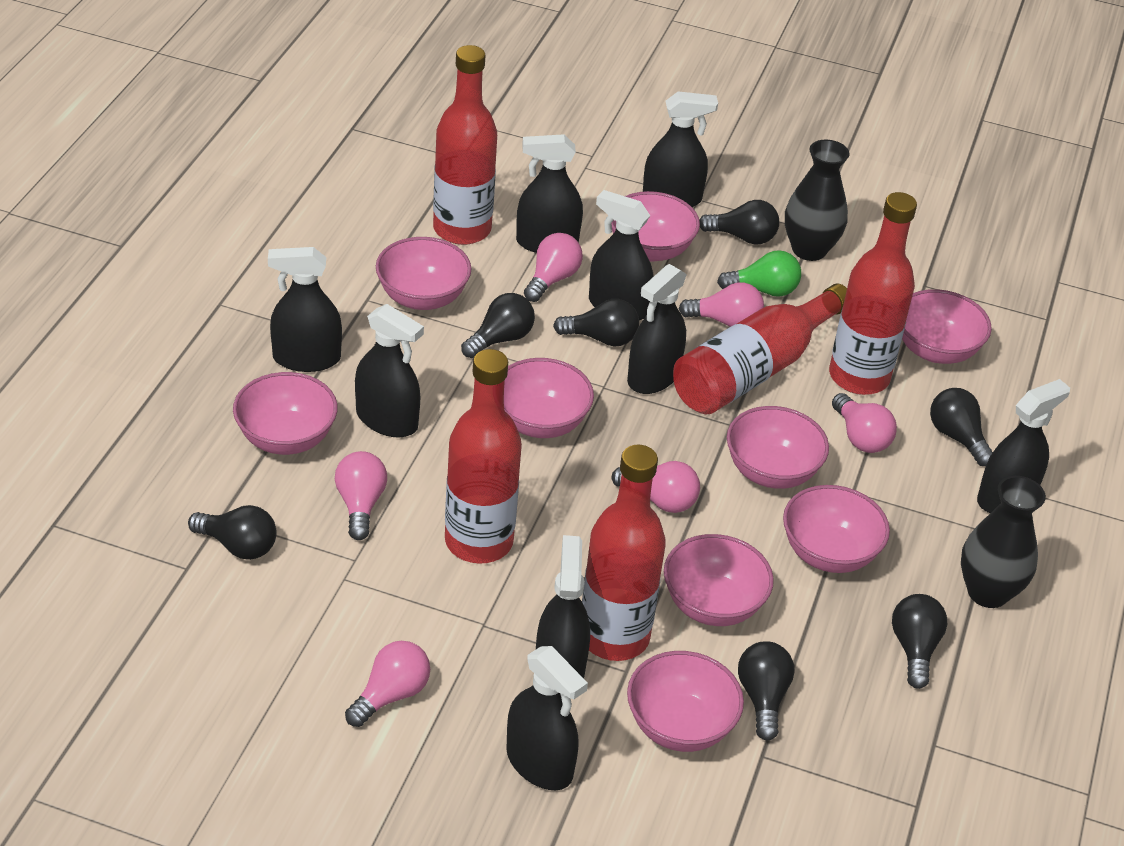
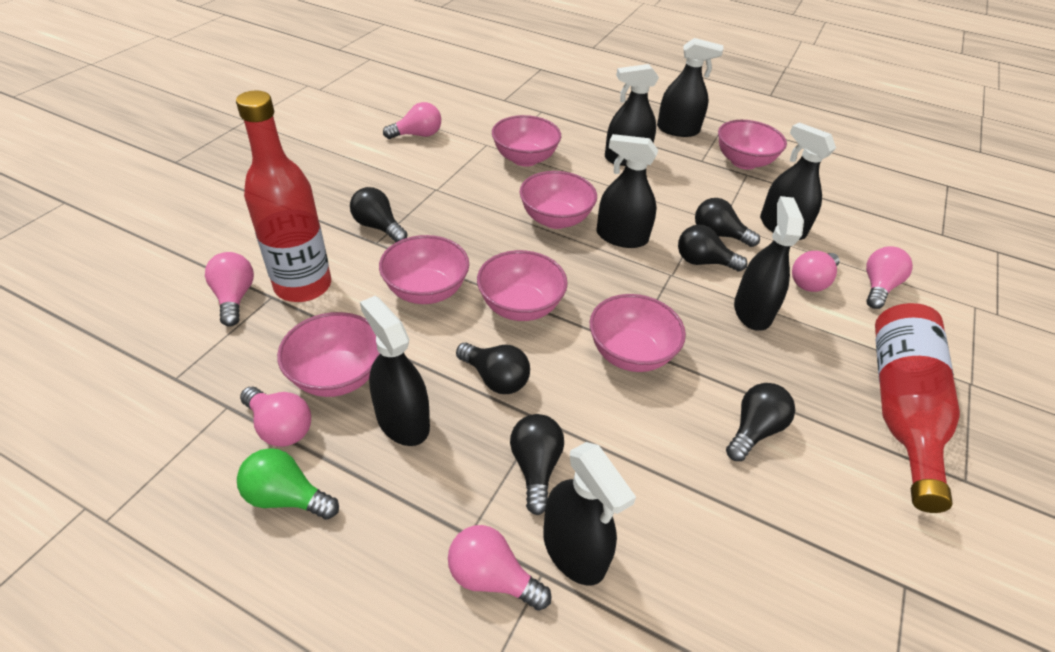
black light bulb: 7 -> 6
black spray bottle: 9 -> 7
black vase: 2 -> 0
pink bowl: 9 -> 7
red bottle: 5 -> 2

